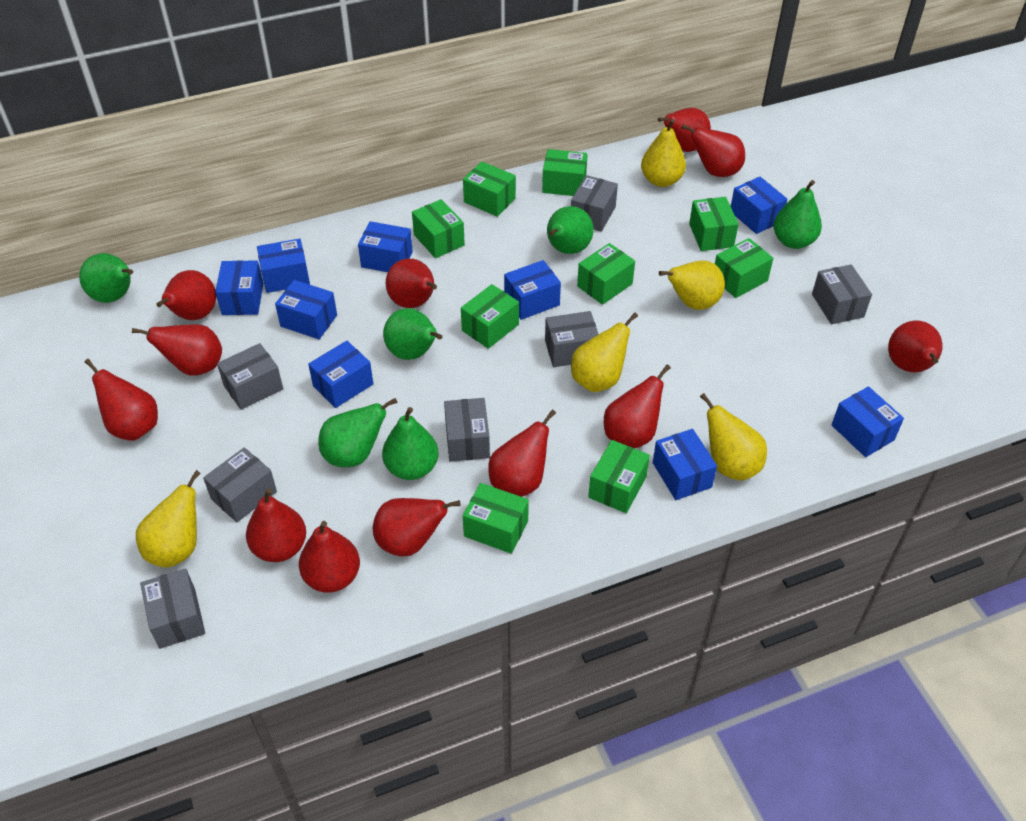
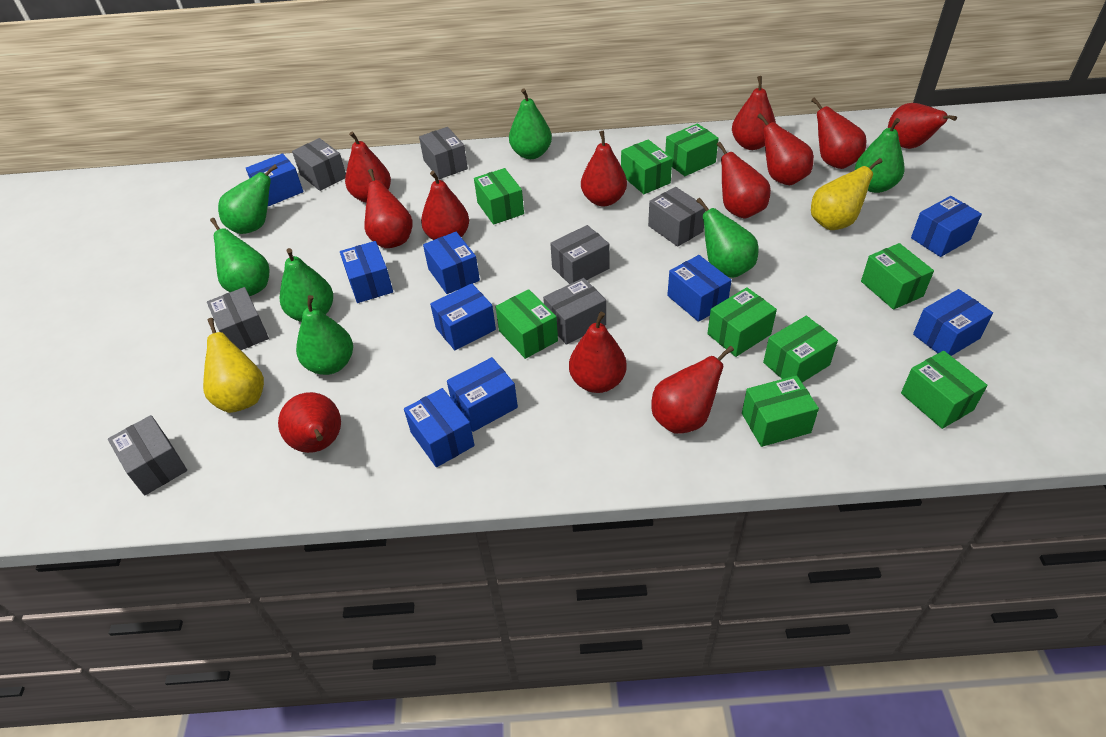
green pear: 6 -> 7
yellow pear: 5 -> 2

